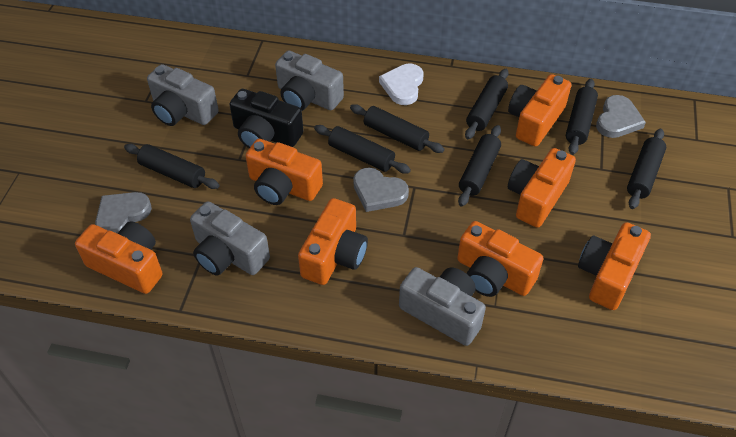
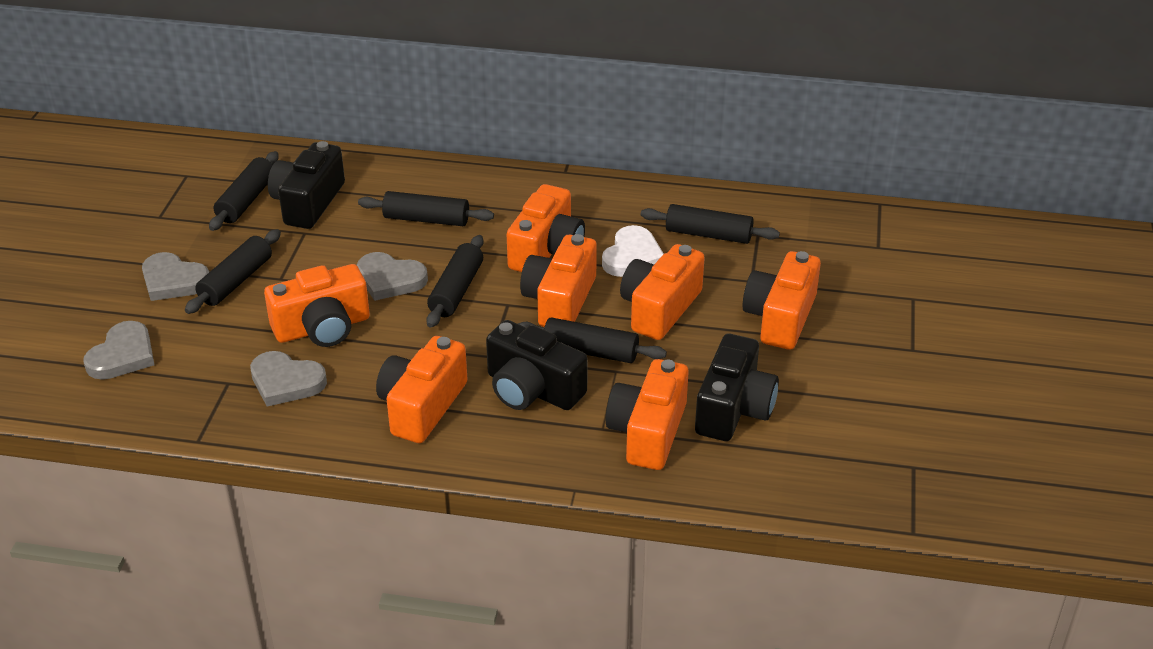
black camera: 1 -> 3
black rolling pin: 7 -> 6
grey camera: 4 -> 0
grey heart: 3 -> 4

